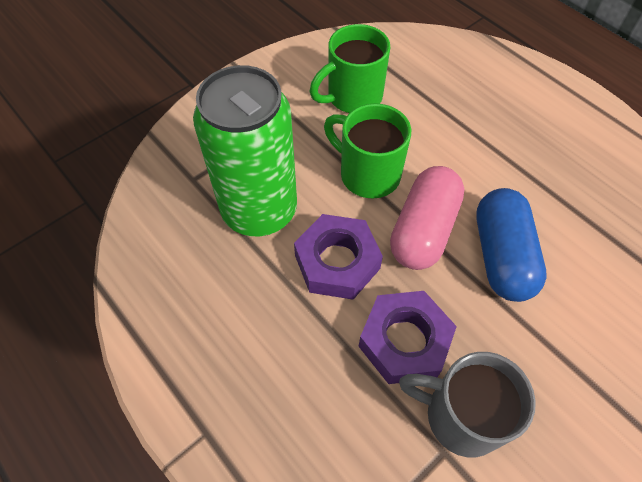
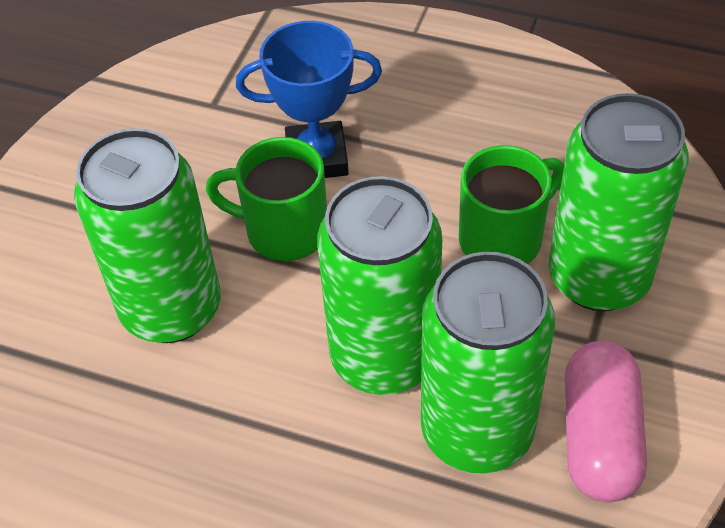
blue capsule: 1 -> 0
blue trophy: 0 -> 1
green can: 1 -> 4
grey mug: 1 -> 0
purple nut: 2 -> 0

